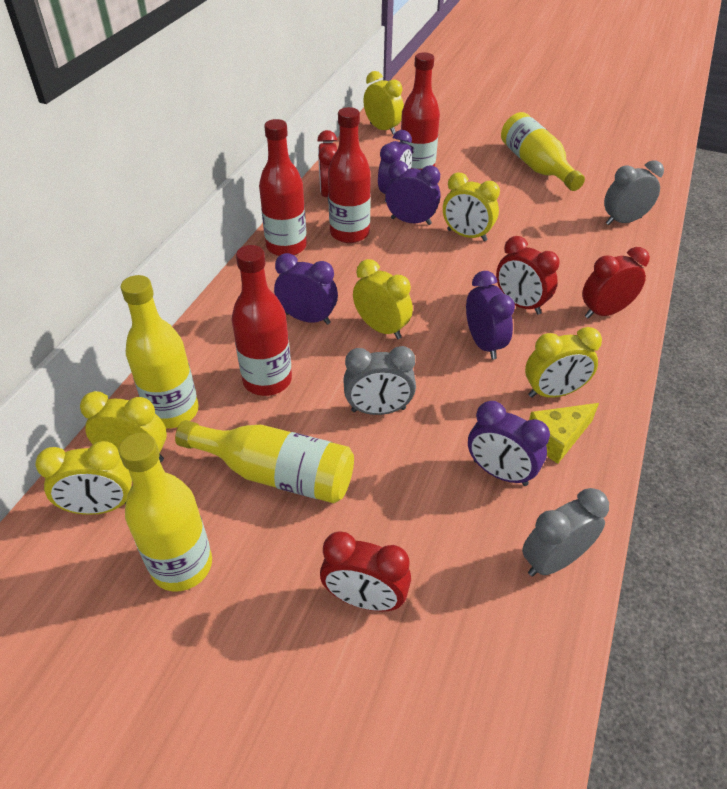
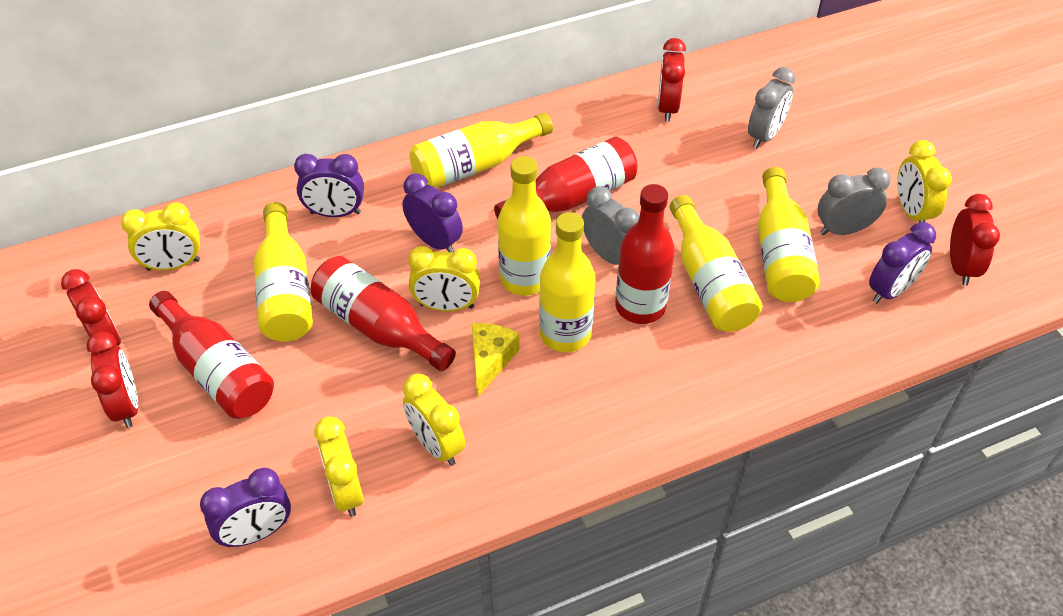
purple clock: 5 -> 4
yellow bottle: 4 -> 6
yellow clock: 6 -> 5

